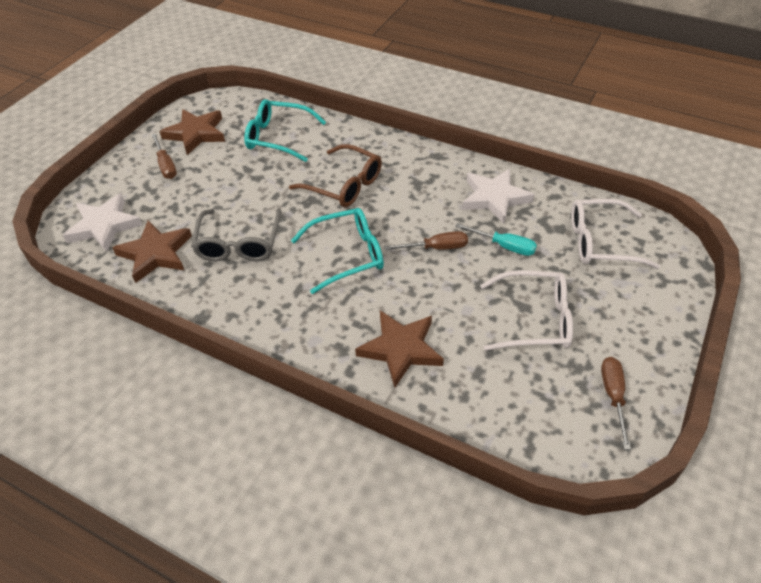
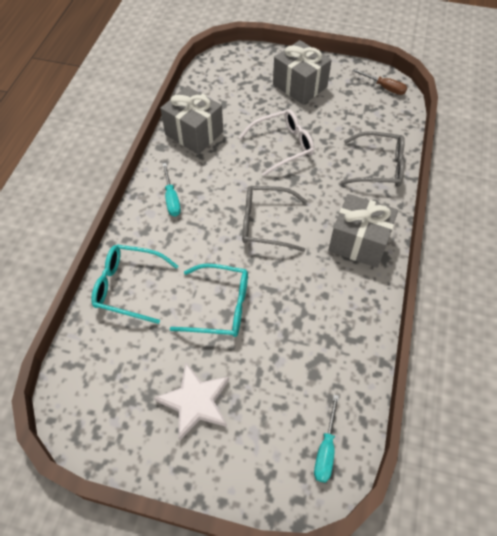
brown glasses: 1 -> 0
brown screwdriver: 3 -> 1
brown star: 3 -> 0
grey gift: 0 -> 3
grey glasses: 1 -> 2
turquoise screwdriver: 1 -> 2
white glasses: 2 -> 1
white star: 2 -> 1

